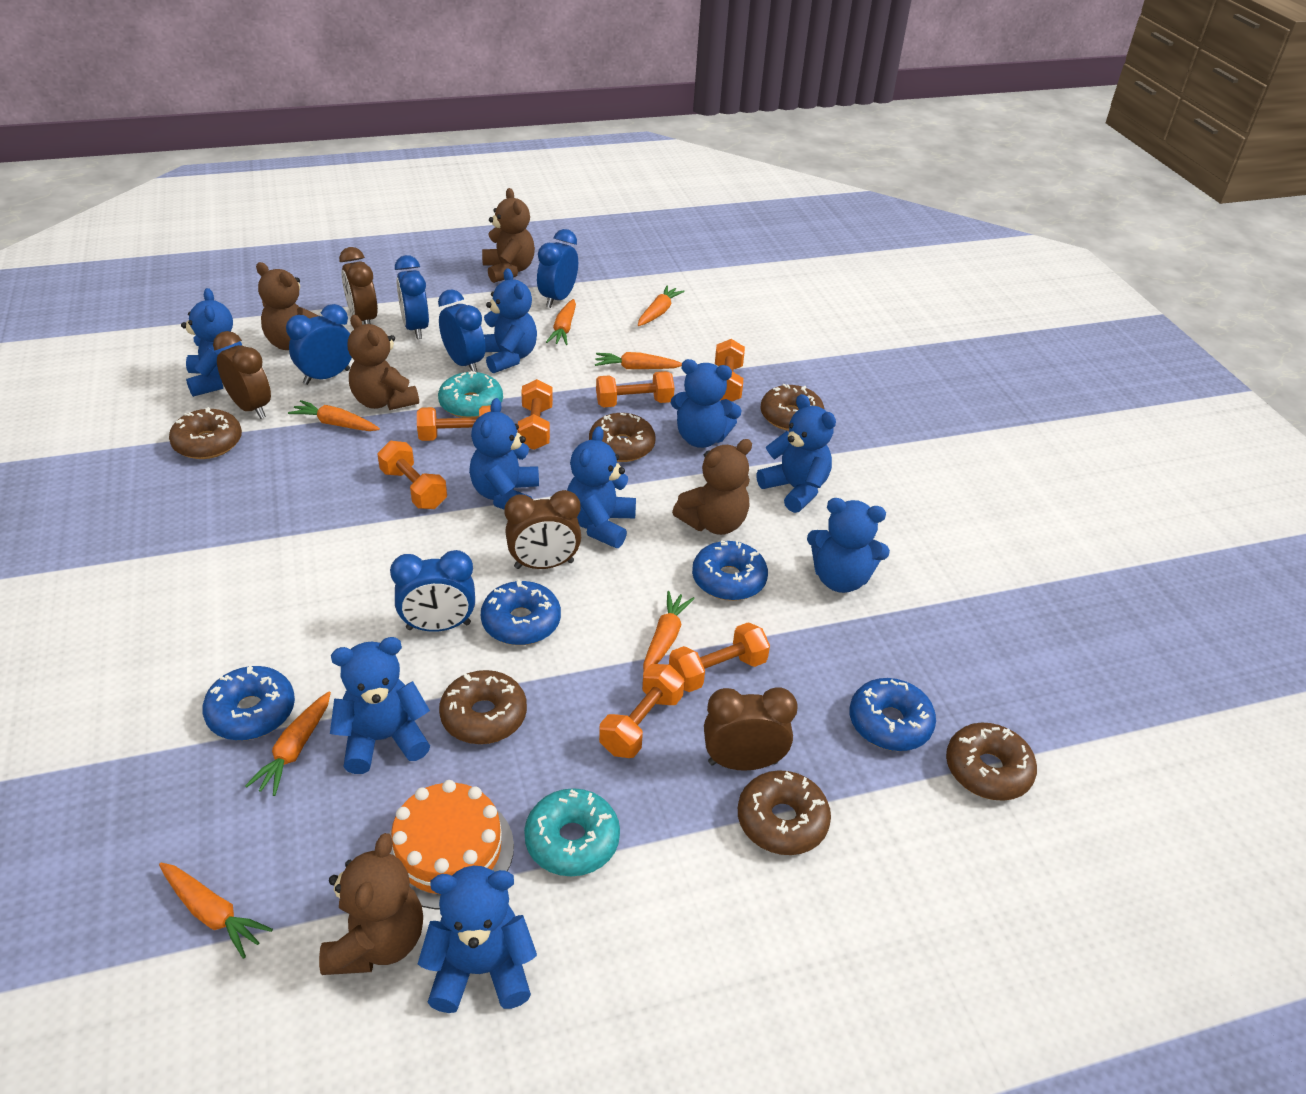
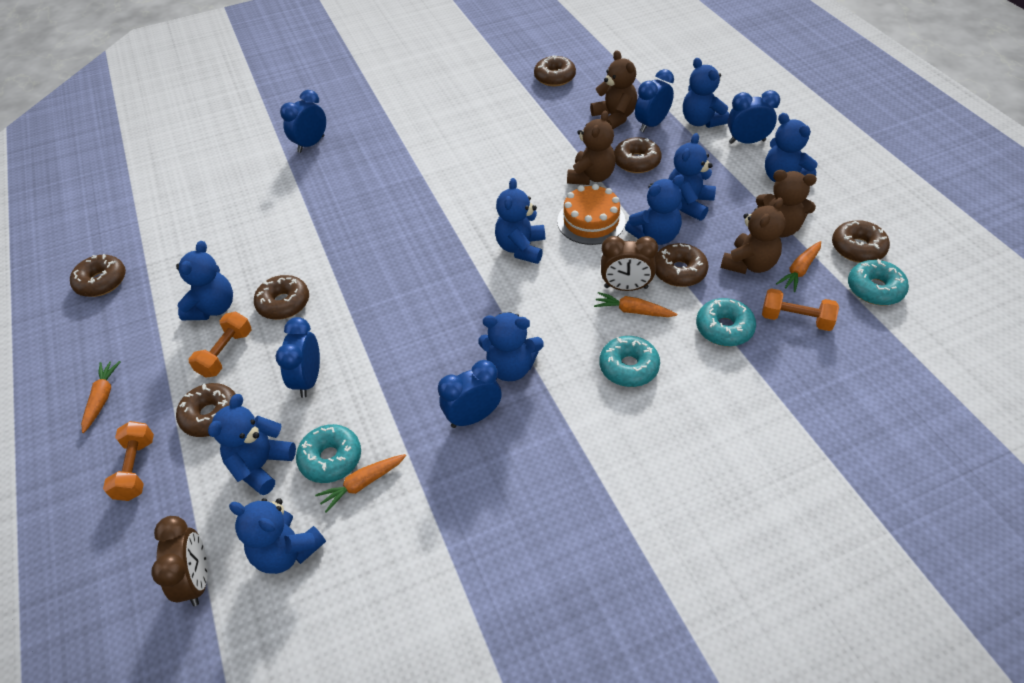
blue donut: 4 -> 0
brown clock: 4 -> 2
brown donut: 6 -> 7
brown teddy bear: 5 -> 4
orange carrot: 7 -> 4
orange dumbbell: 7 -> 3
turquoise donut: 2 -> 4

